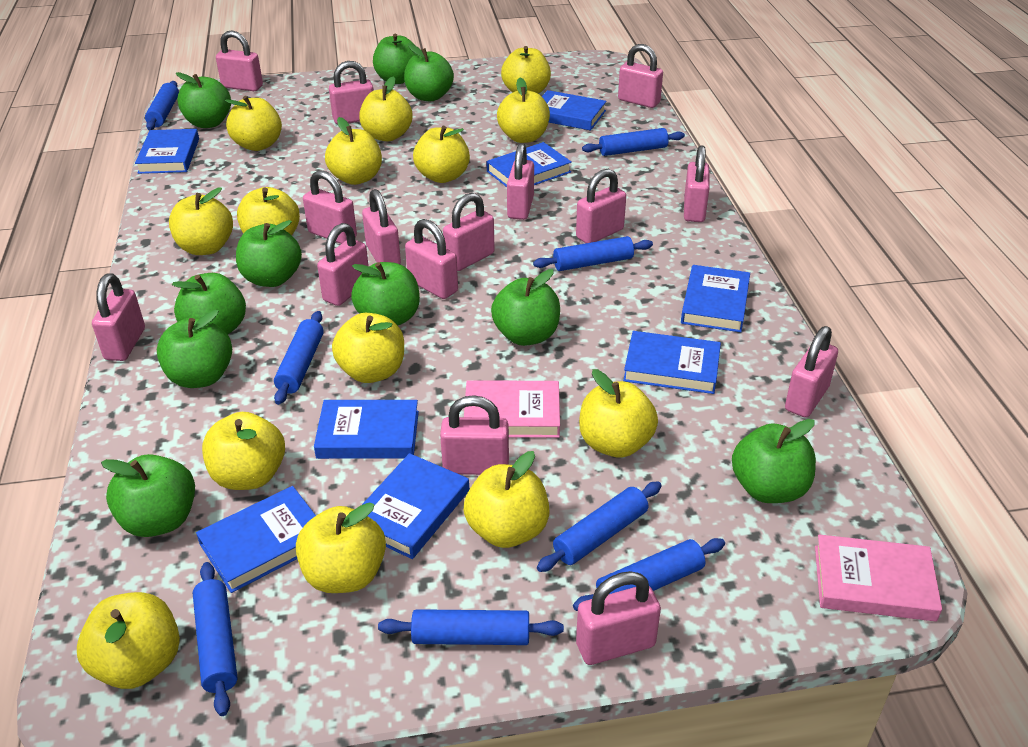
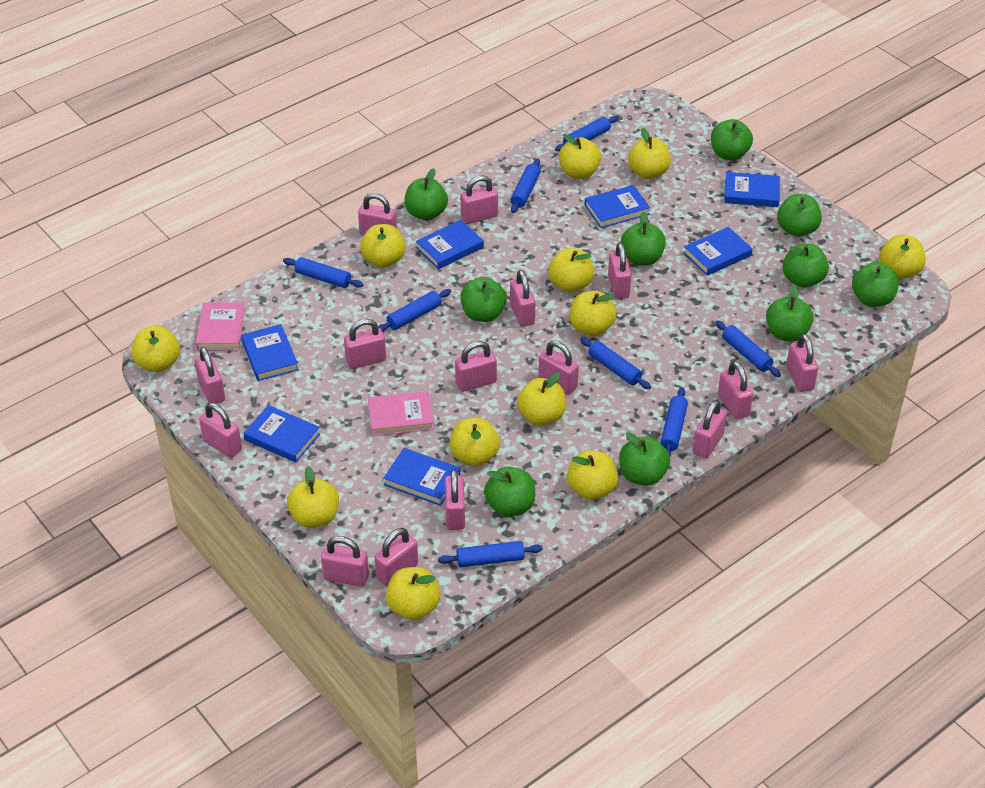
blue book: 8 -> 7
yellow apple: 14 -> 12

